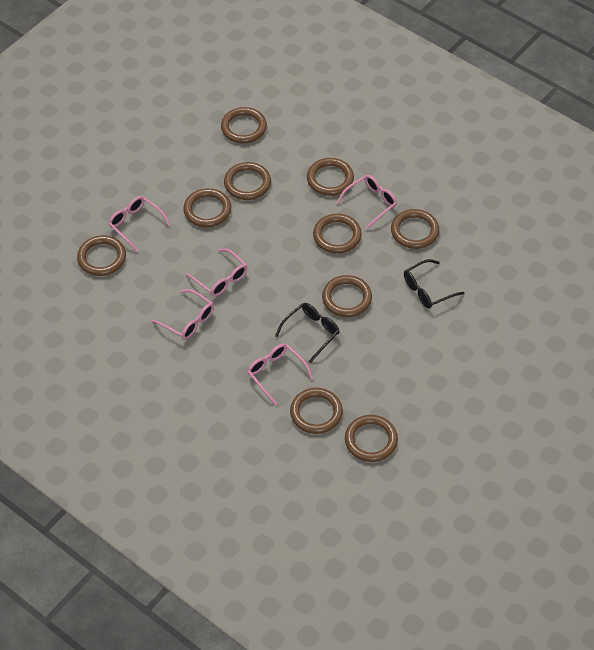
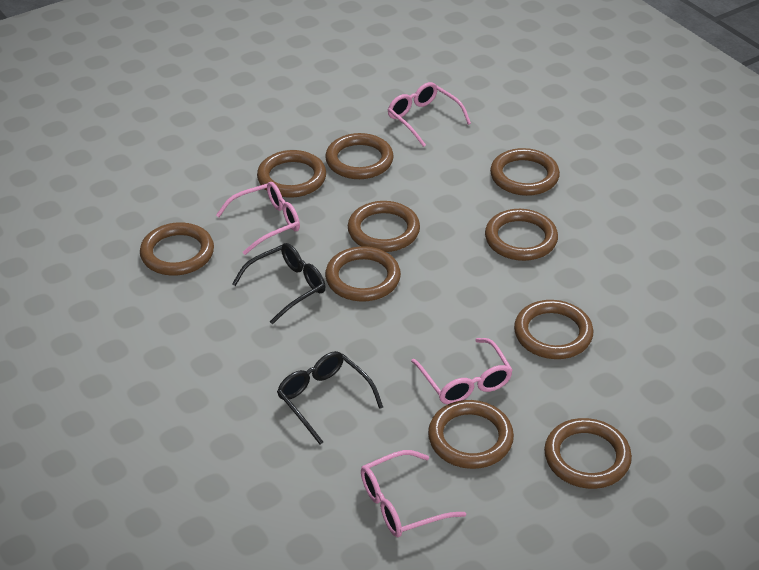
pink glasses: 5 -> 4

